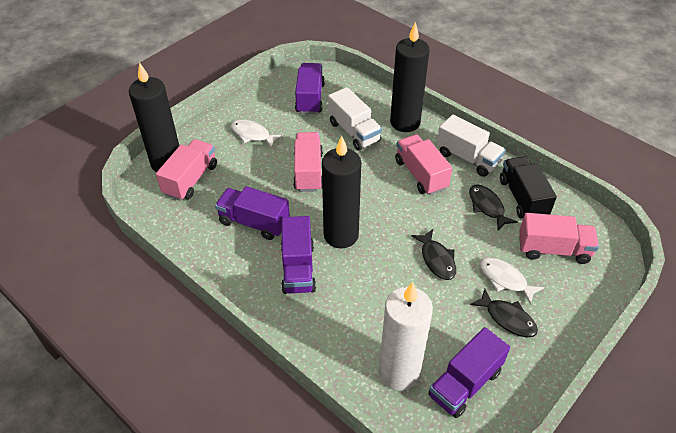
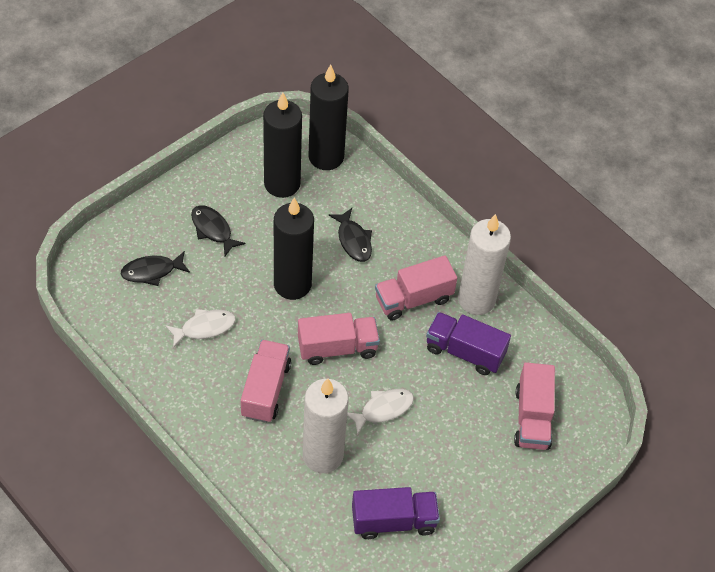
black truck: 1 -> 0
purple truck: 4 -> 2
white candle: 1 -> 2
white truck: 2 -> 0

